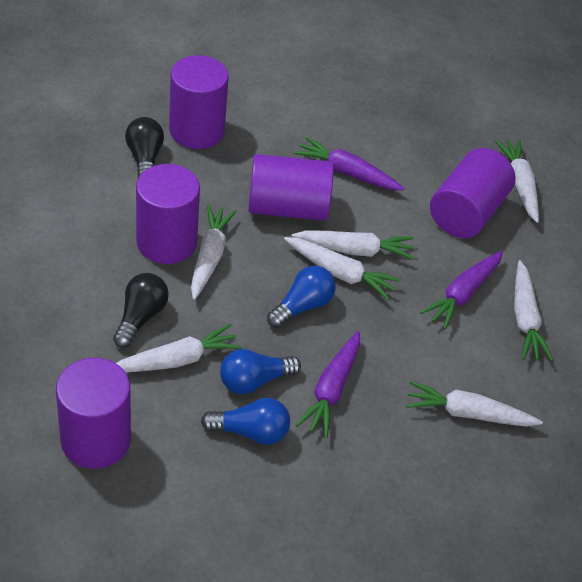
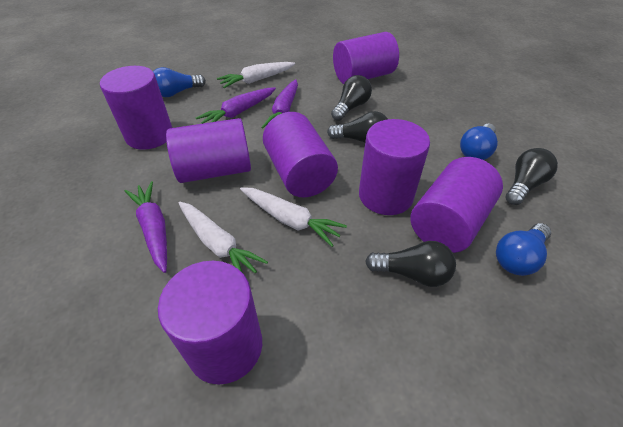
black light bulb: 2 -> 4
purple cylinder: 5 -> 7
white carrot: 7 -> 3

